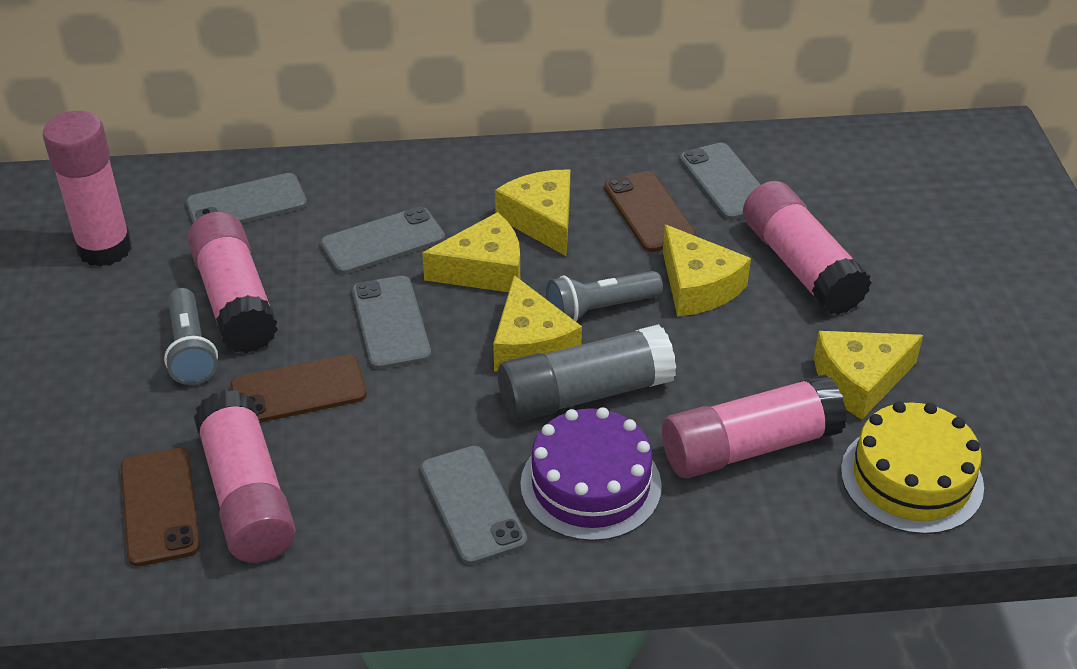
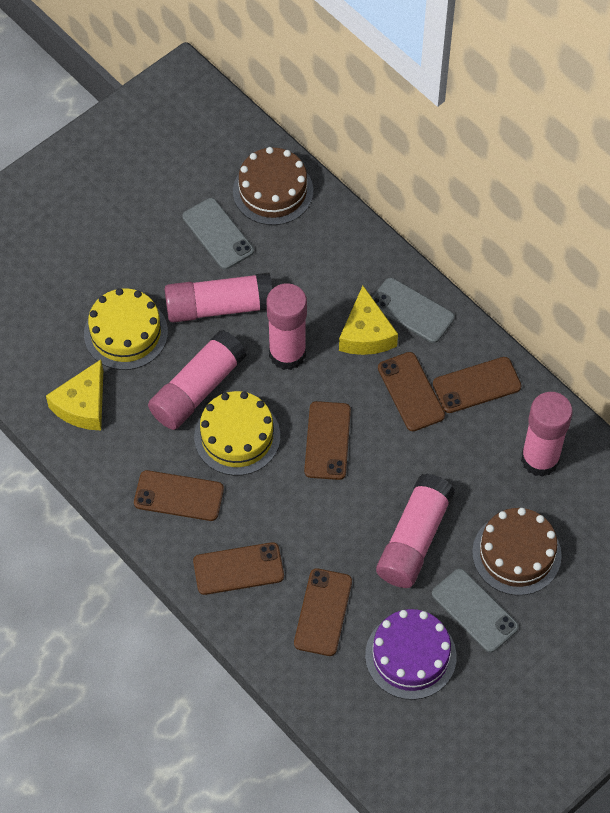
brown cake: 0 -> 2
brown phone: 3 -> 6
grey flashlight: 2 -> 0
grey glue stick: 1 -> 0
grey phone: 5 -> 3
yellow cake: 1 -> 2
yellow cheese: 5 -> 2

